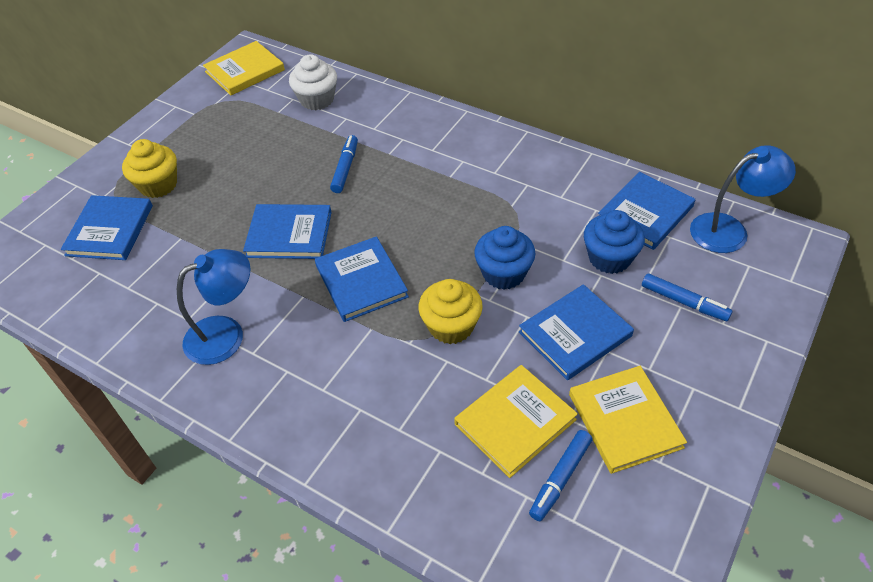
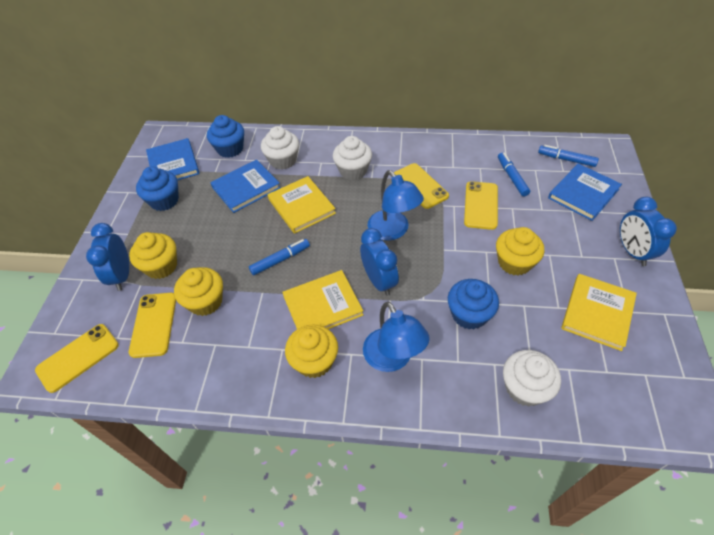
blue book: 5 -> 3
blue clock: 0 -> 3
blue cupcake: 2 -> 3
white cupcake: 1 -> 3
yellow cupcake: 2 -> 4
yellow phone: 0 -> 4

